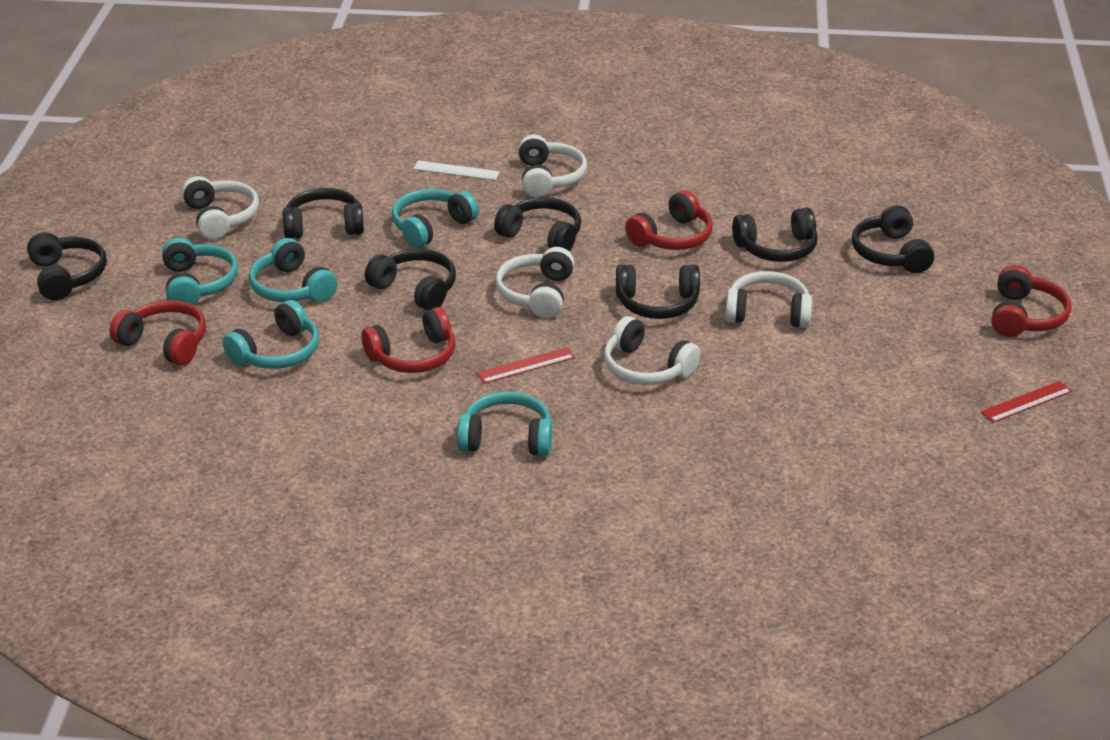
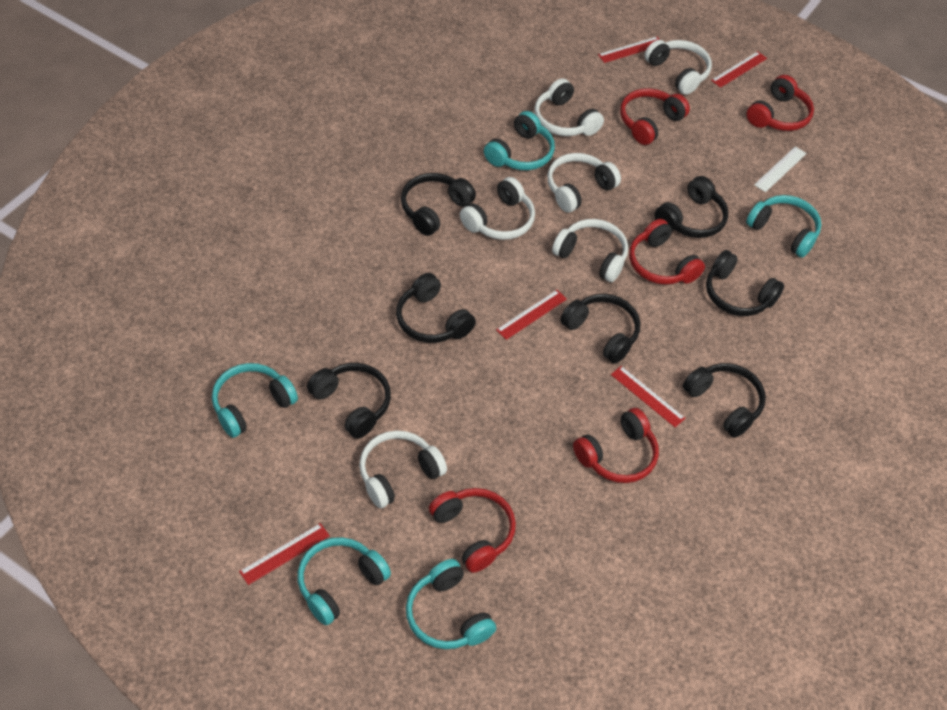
red headphones: 4 -> 5
red ruler: 2 -> 5
white headphones: 5 -> 6

